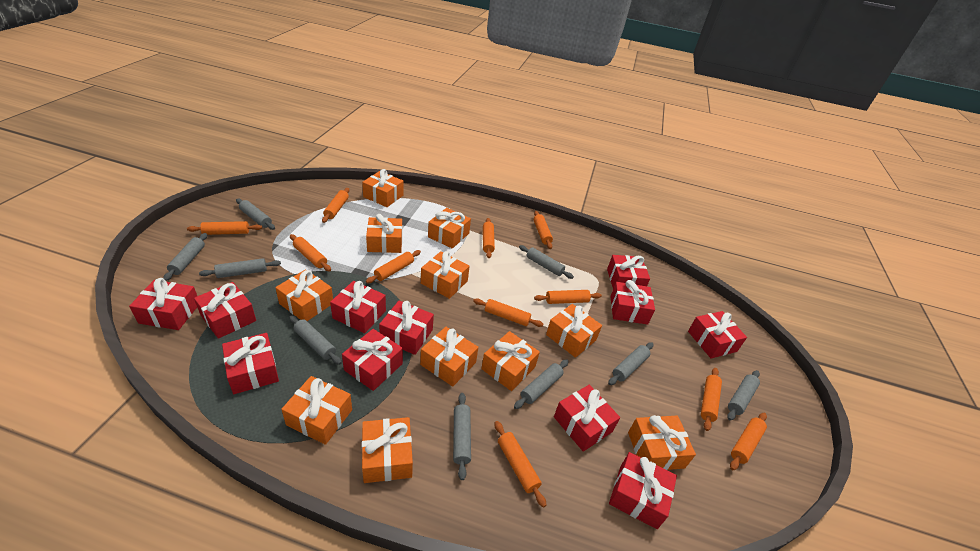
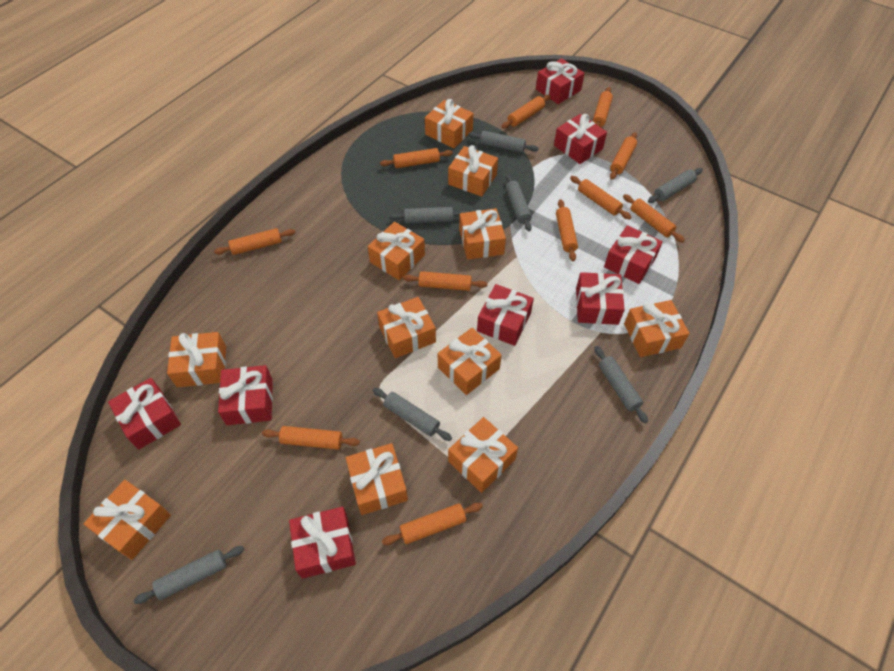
grey rolling pin: 9 -> 7
red gift: 11 -> 8

